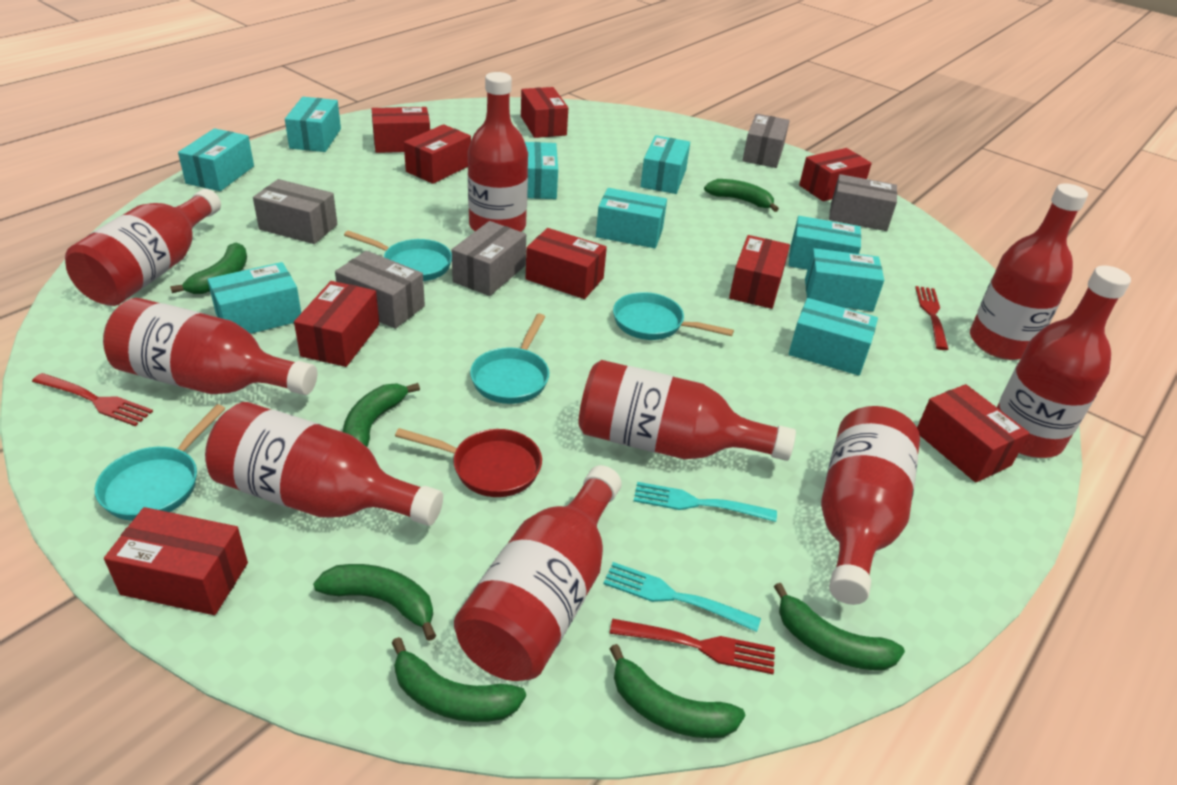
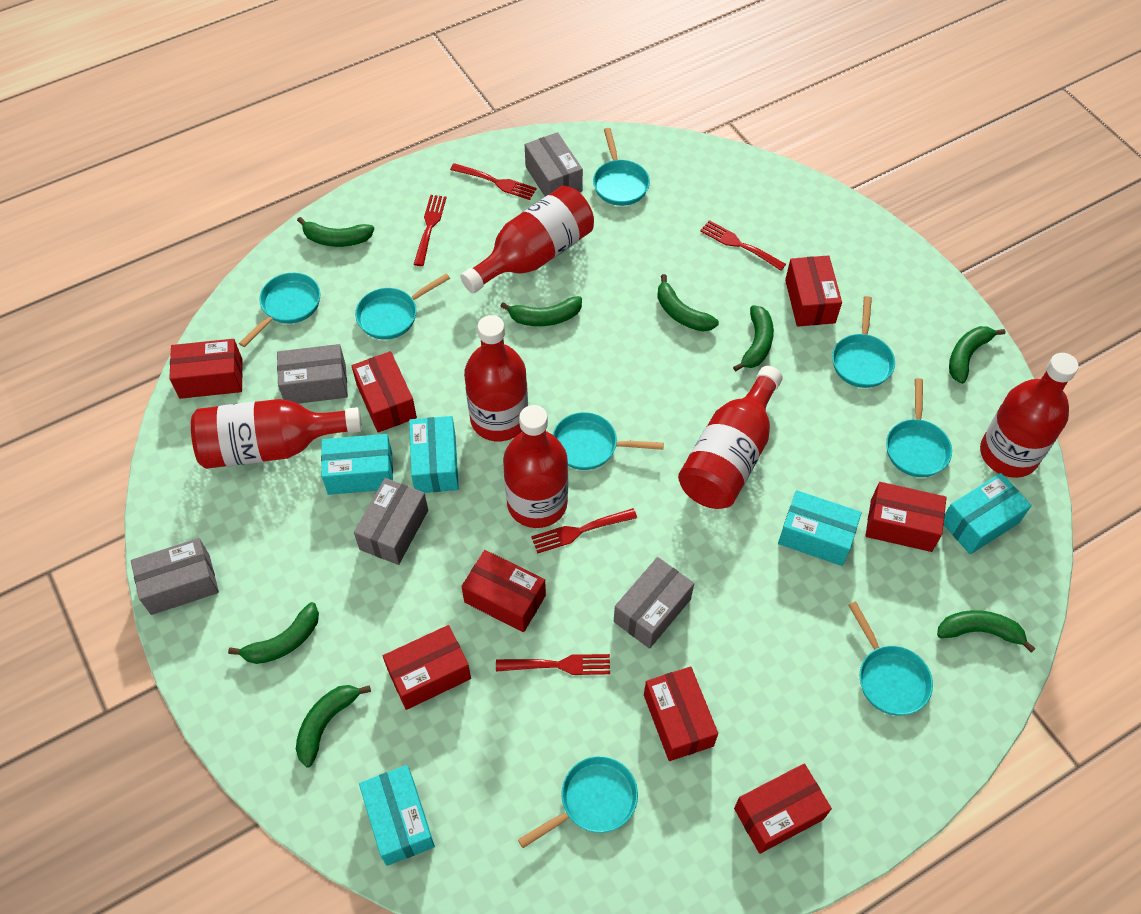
green banana: 7 -> 8
red bottle: 9 -> 6
red box: 9 -> 8
red fork: 3 -> 5
red pan: 1 -> 0
turquoise box: 9 -> 5
turquoise fork: 2 -> 0
turquoise pan: 4 -> 8

